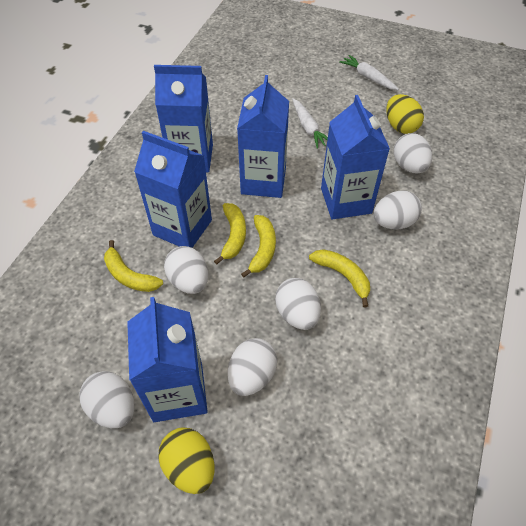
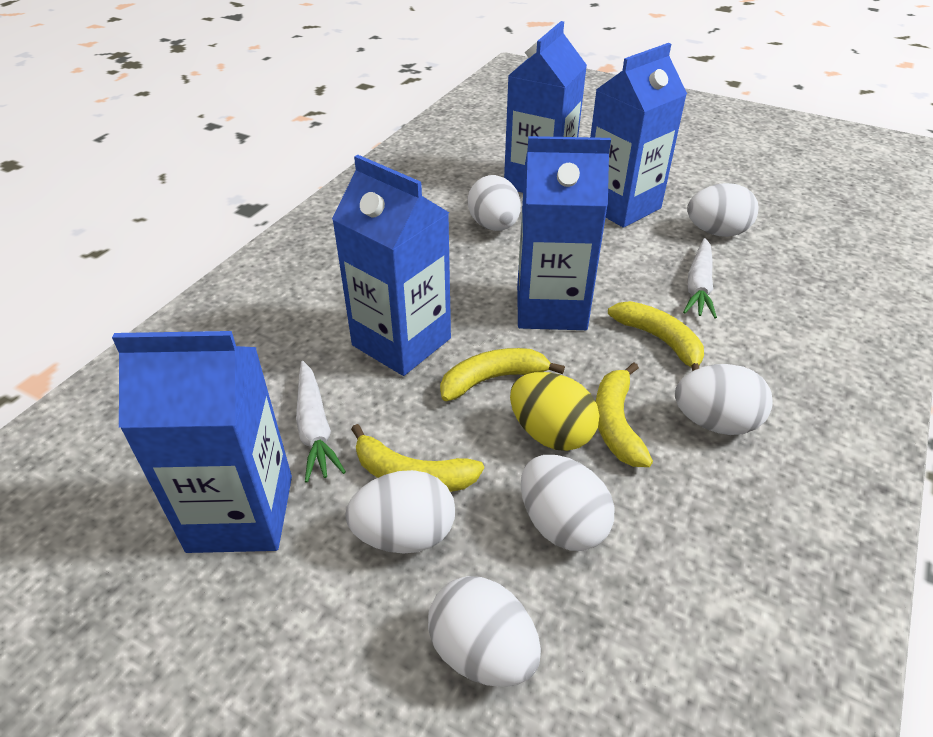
yellow egg: 2 -> 1

